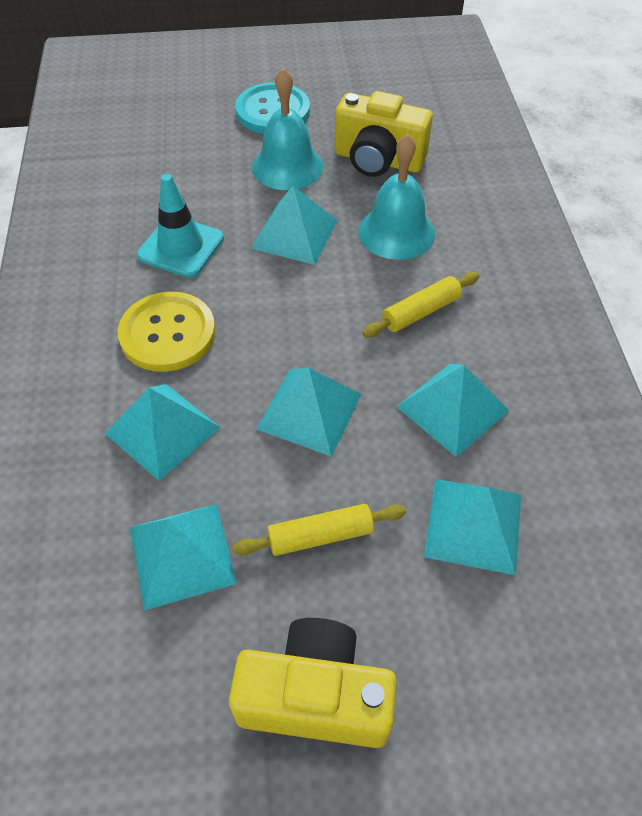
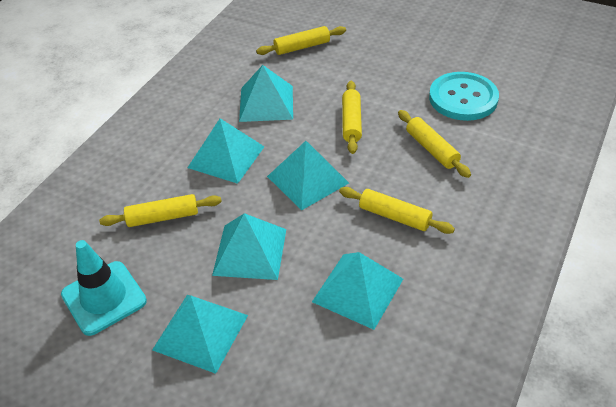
turquoise bell: 2 -> 0
yellow button: 1 -> 0
yellow camera: 2 -> 0
yellow rolling pin: 2 -> 5

